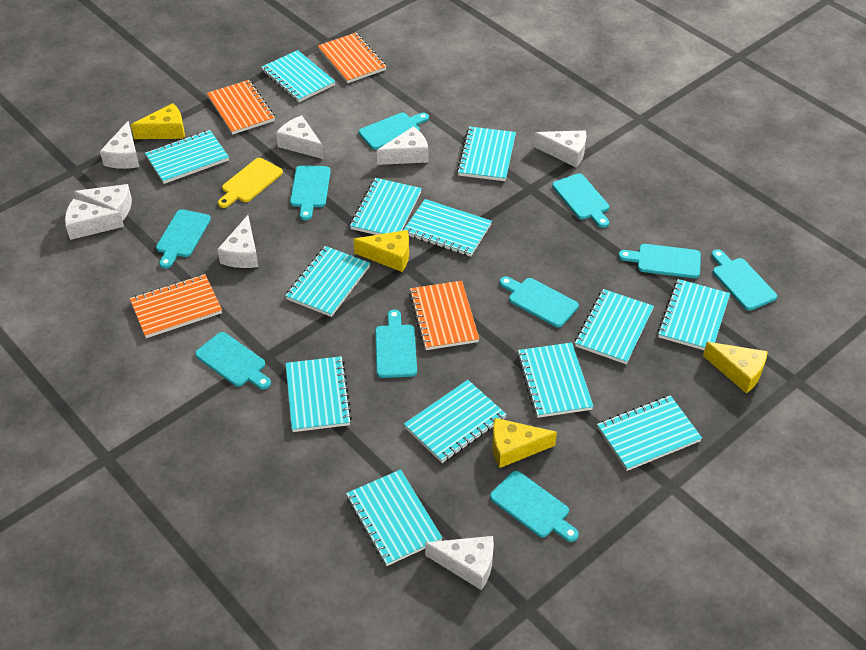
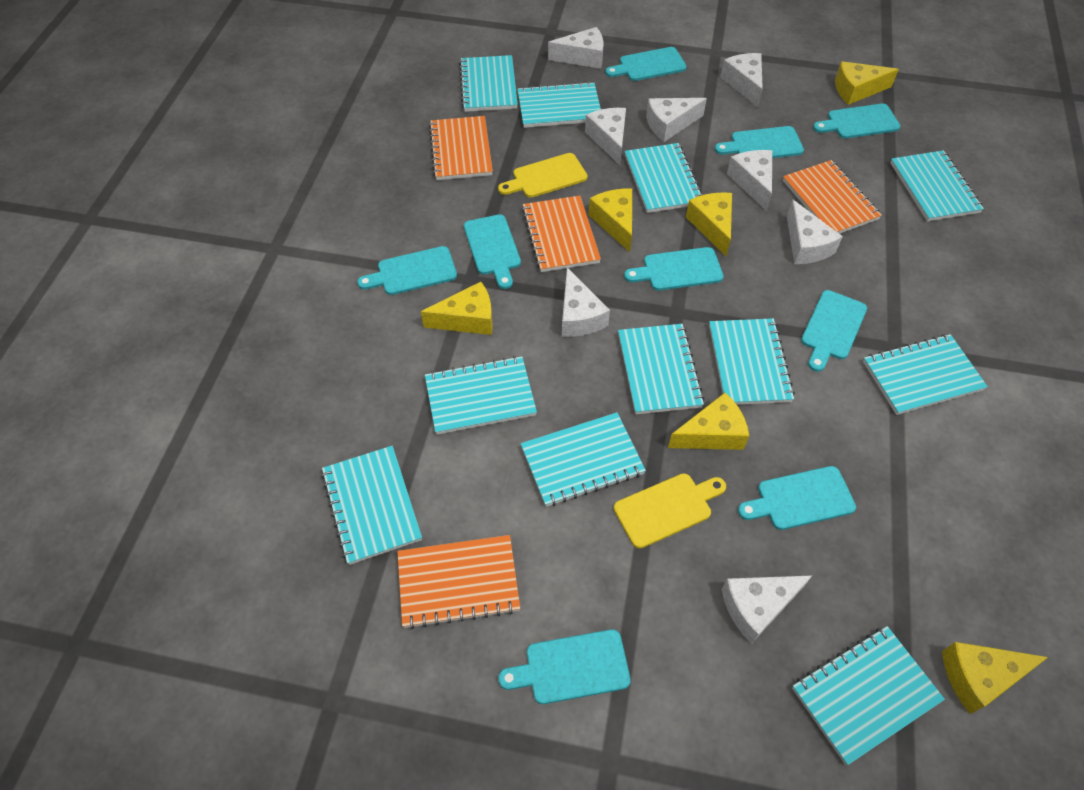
turquoise cutting board: 10 -> 9
turquoise notebook: 13 -> 11
yellow cheese: 4 -> 6
yellow cutting board: 1 -> 2

